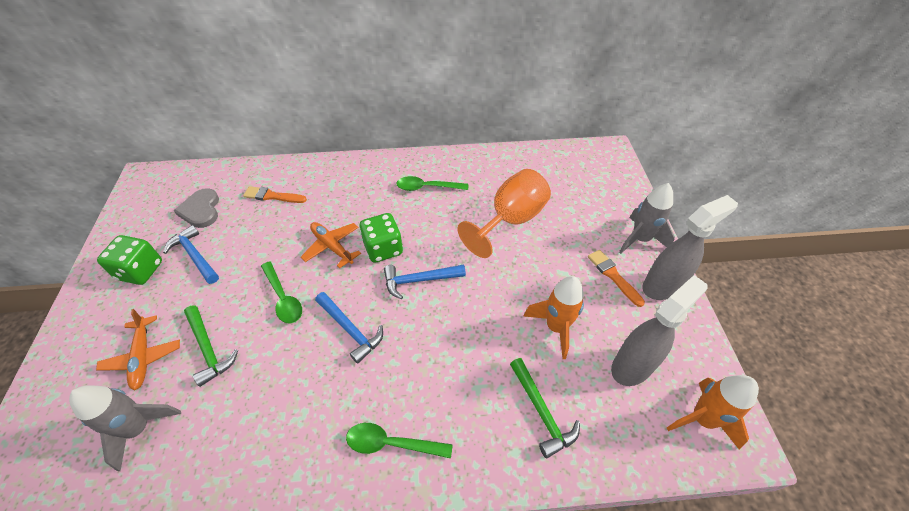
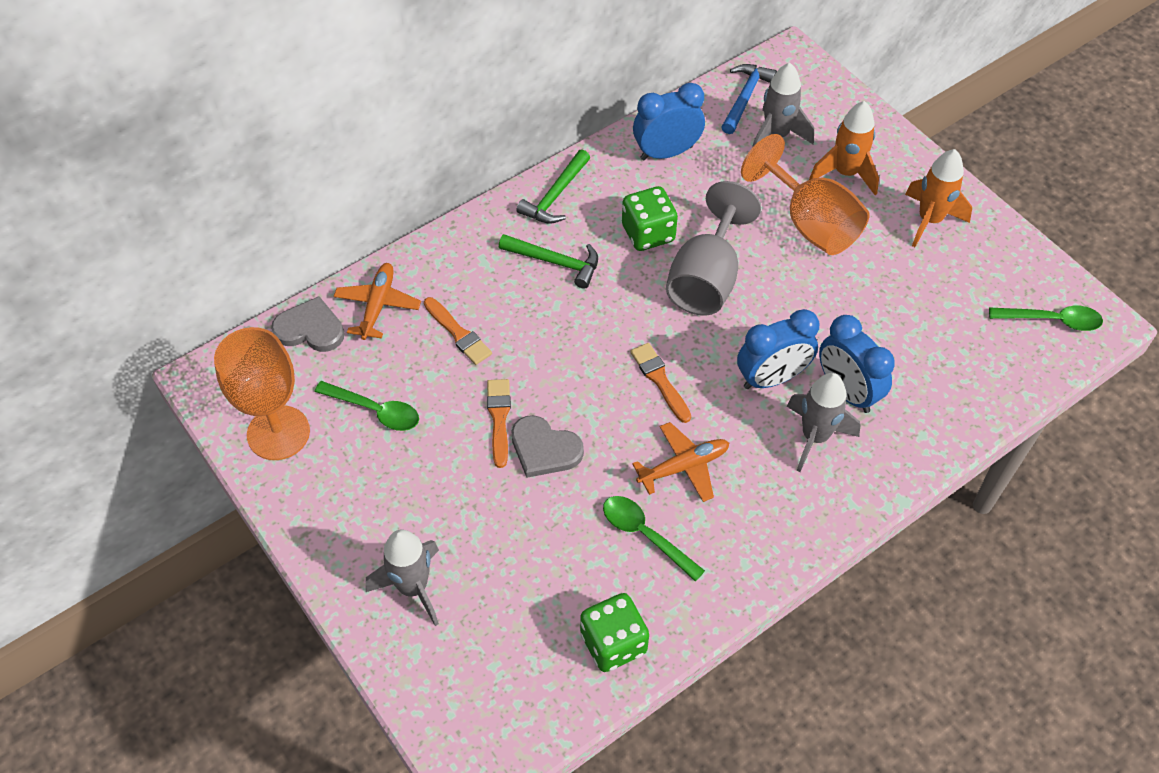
blue clock: 0 -> 3
blue hammer: 3 -> 1
grey goblet: 0 -> 1
grey heart: 1 -> 2
grey rocket: 2 -> 3
grey spray bottle: 2 -> 0
orange brush: 2 -> 3
orange goblet: 1 -> 2

